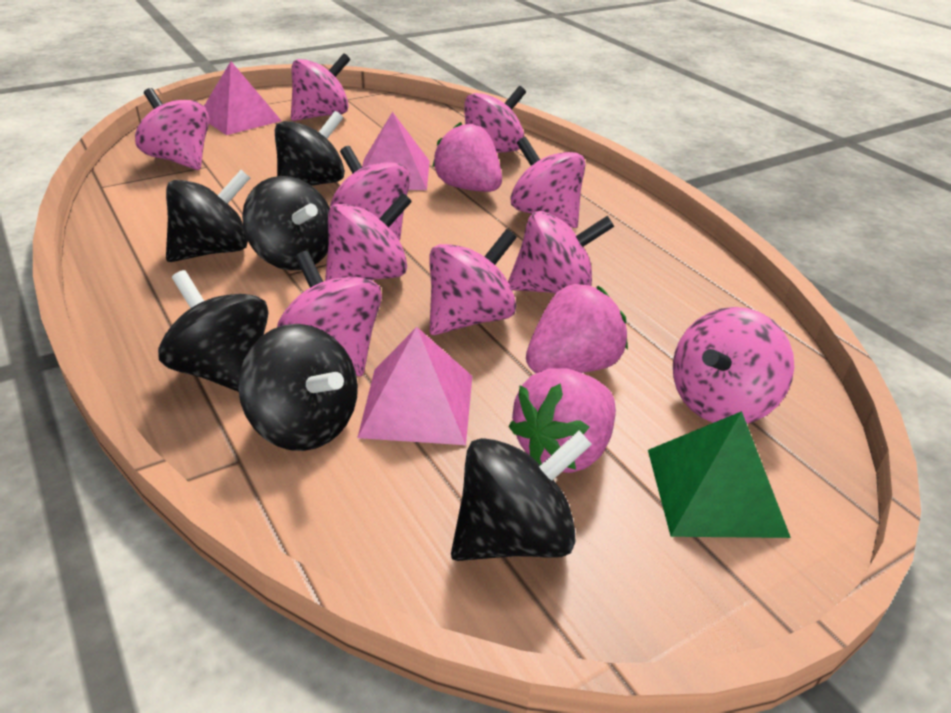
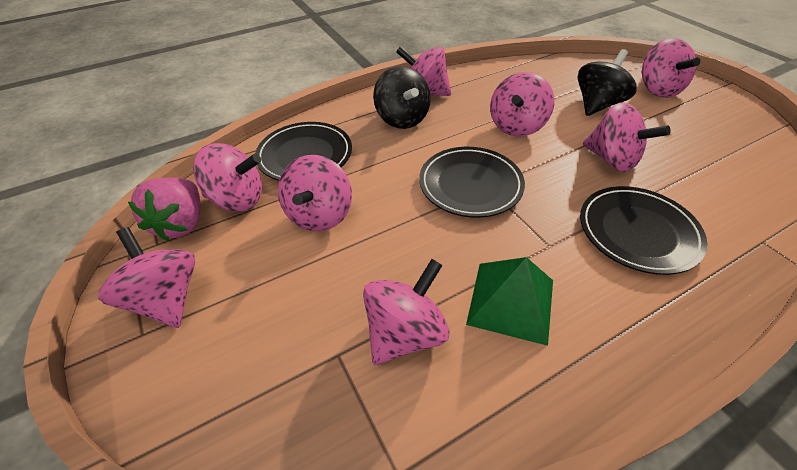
black plate: 0 -> 3
black spinning top: 6 -> 2
pink pyramid: 3 -> 0
pink spinning top: 10 -> 8
pink strawberry: 3 -> 1

